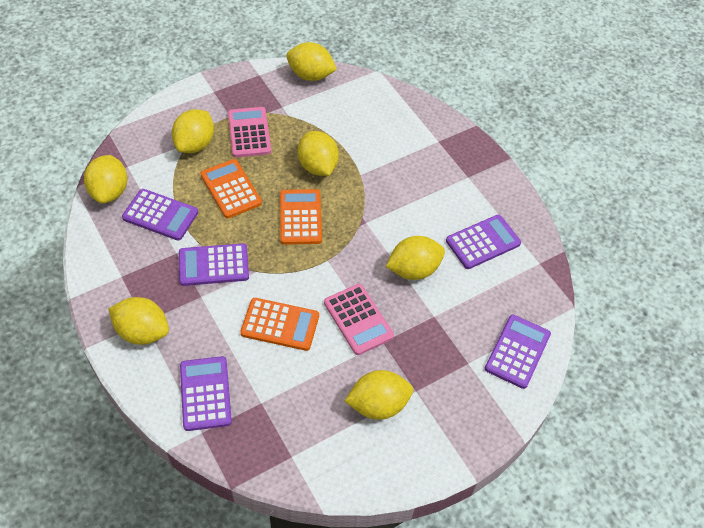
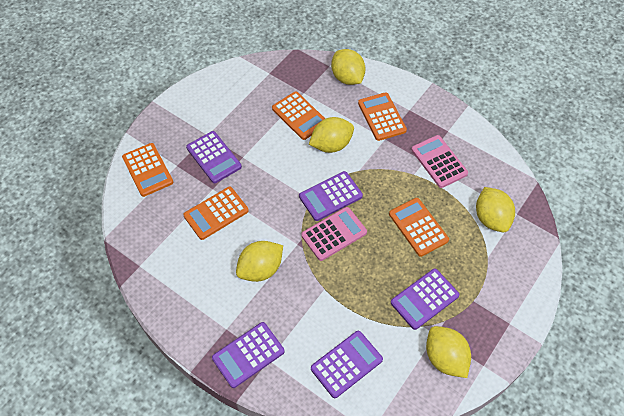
orange calculator: 3 -> 5
yellow lemon: 7 -> 5

